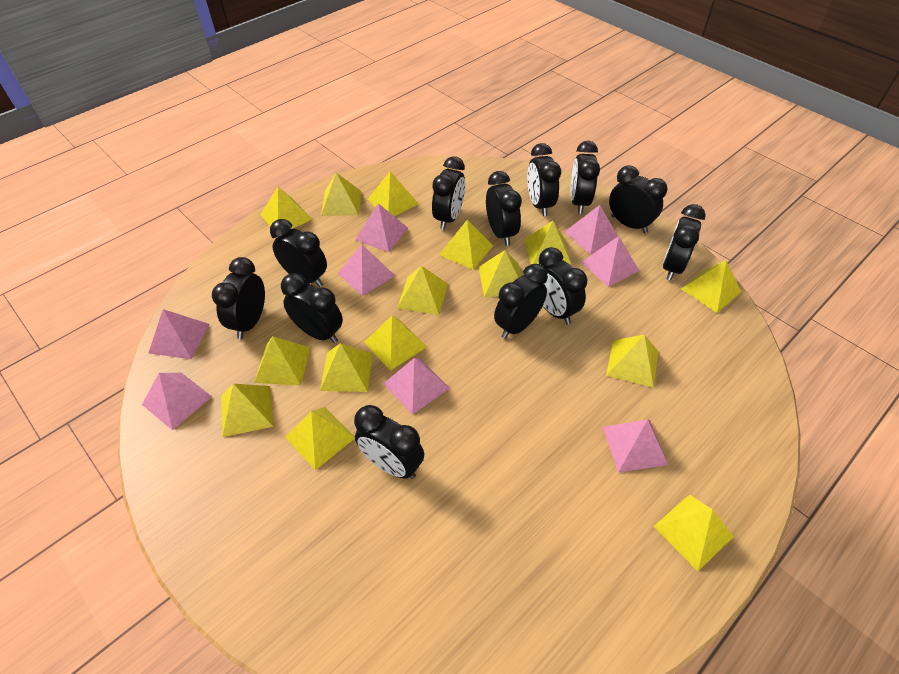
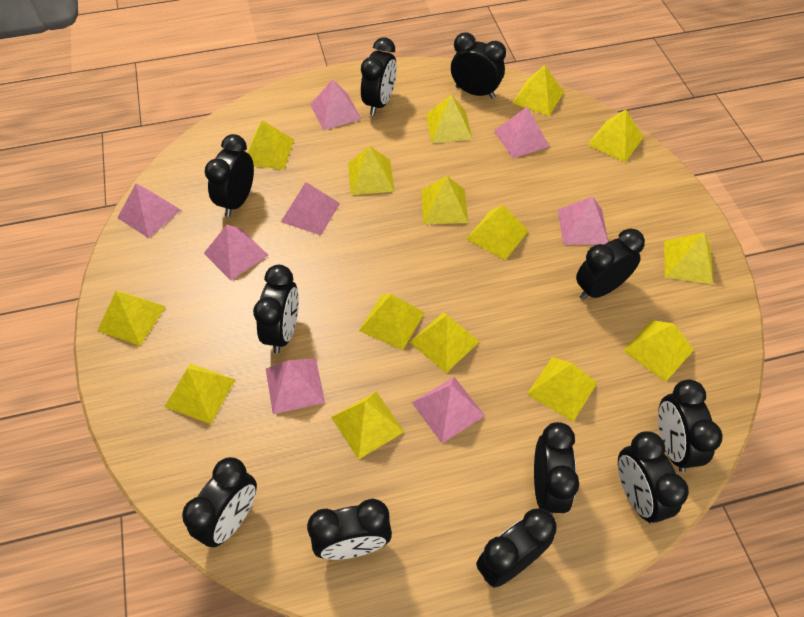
black clock: 12 -> 11

